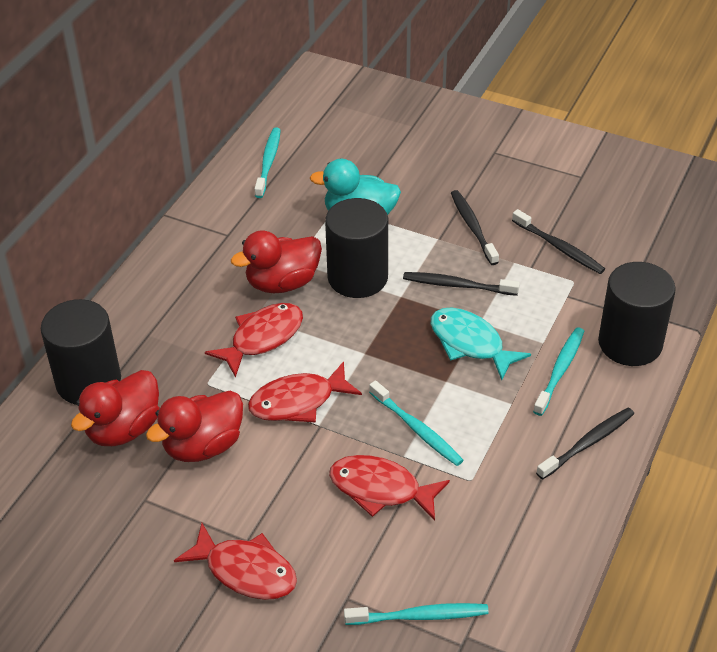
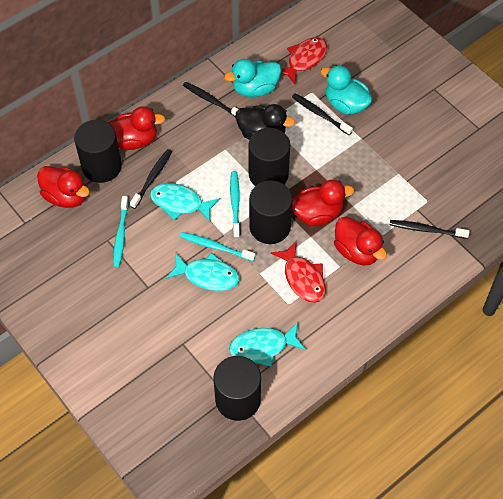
black cylinder: 3 -> 4
black duck: 0 -> 1
red duck: 3 -> 4
red fish: 4 -> 2
turquoise duck: 1 -> 2
turquoise fish: 1 -> 3
turquoise toothbrush: 4 -> 3

